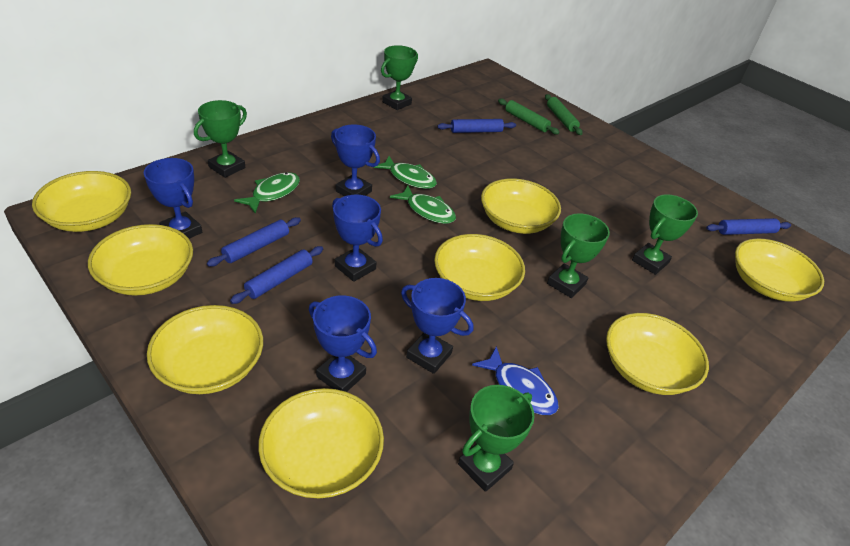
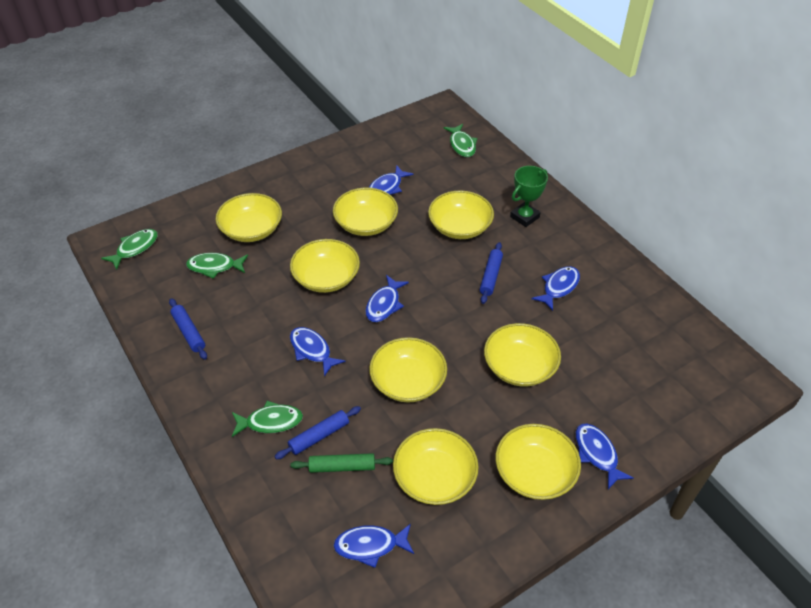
blue fish: 1 -> 6
blue rolling pin: 4 -> 3
blue trophy: 5 -> 0
green fish: 3 -> 4
green rolling pin: 2 -> 1
green trophy: 5 -> 1

